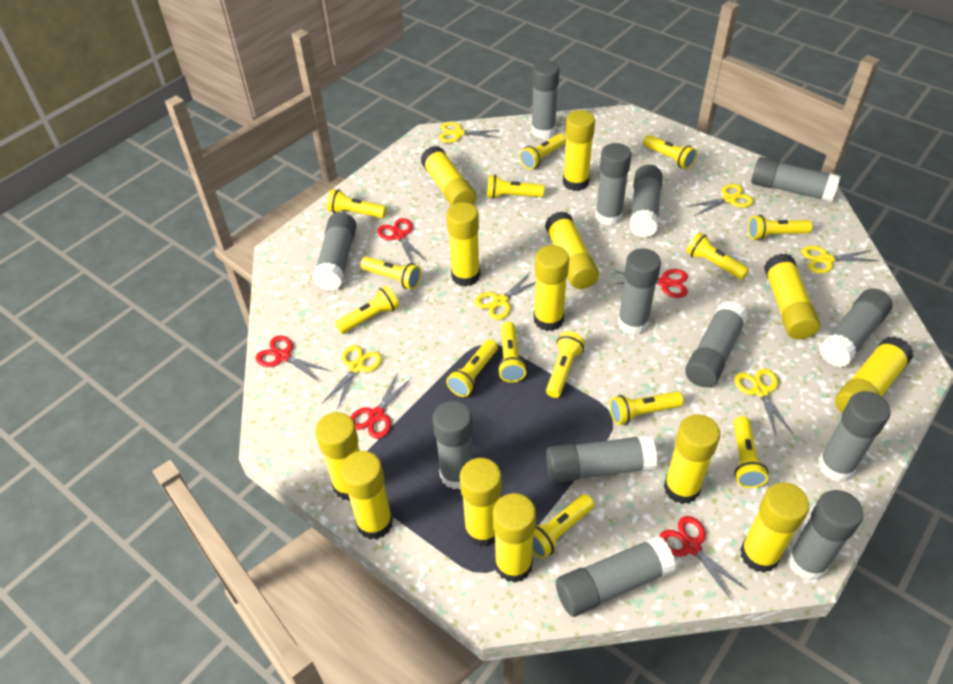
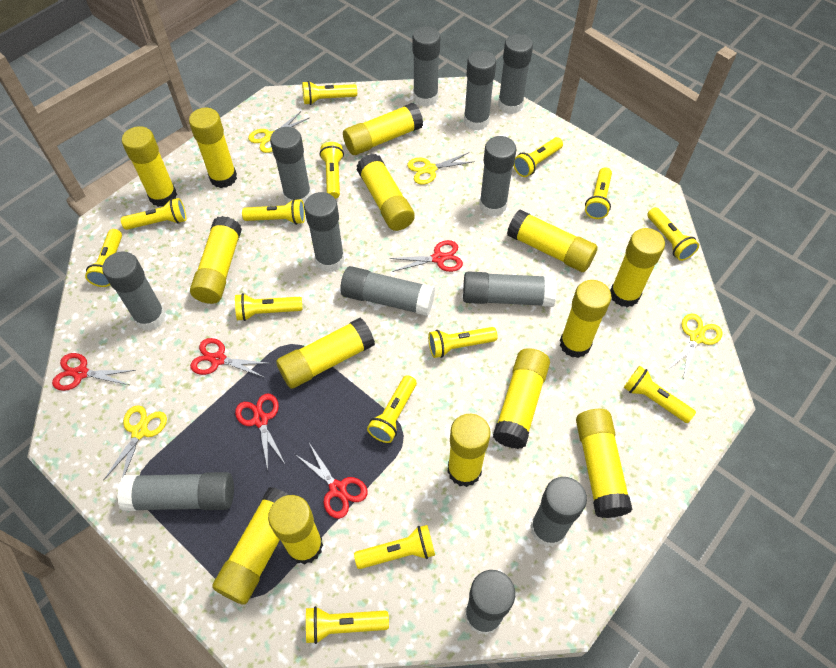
grey glue stick: 13 -> 12
yellow glue stick: 13 -> 14
yellow scissors: 6 -> 4

